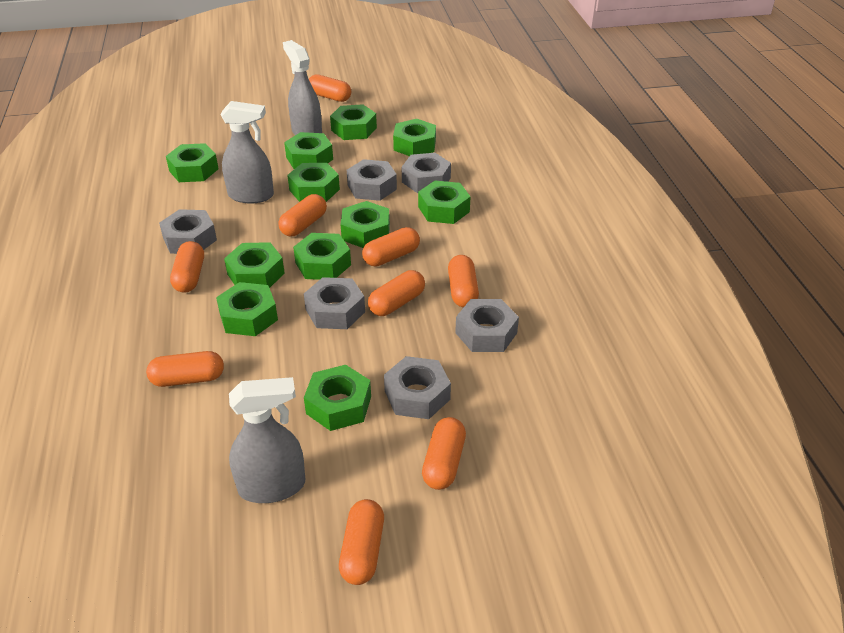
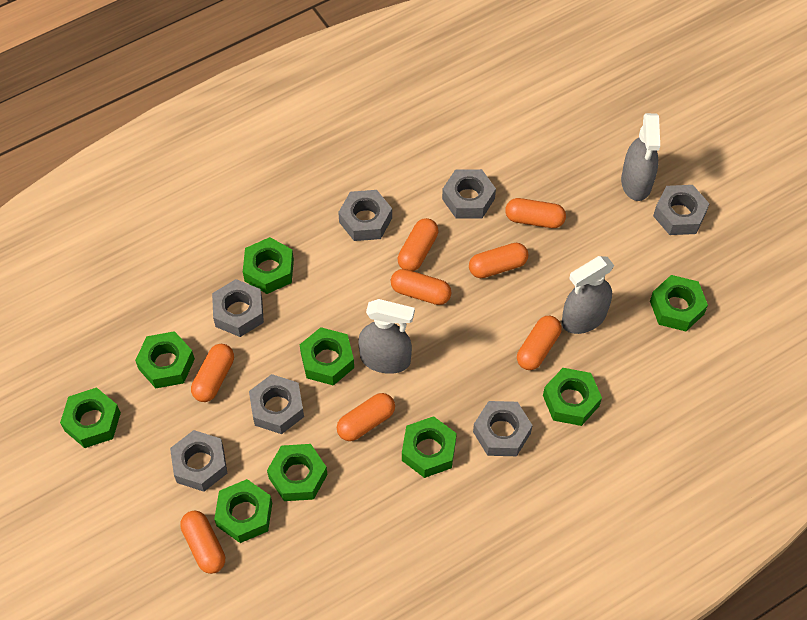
green nut: 11 -> 9
grey nut: 6 -> 7
orange capsule: 9 -> 8

